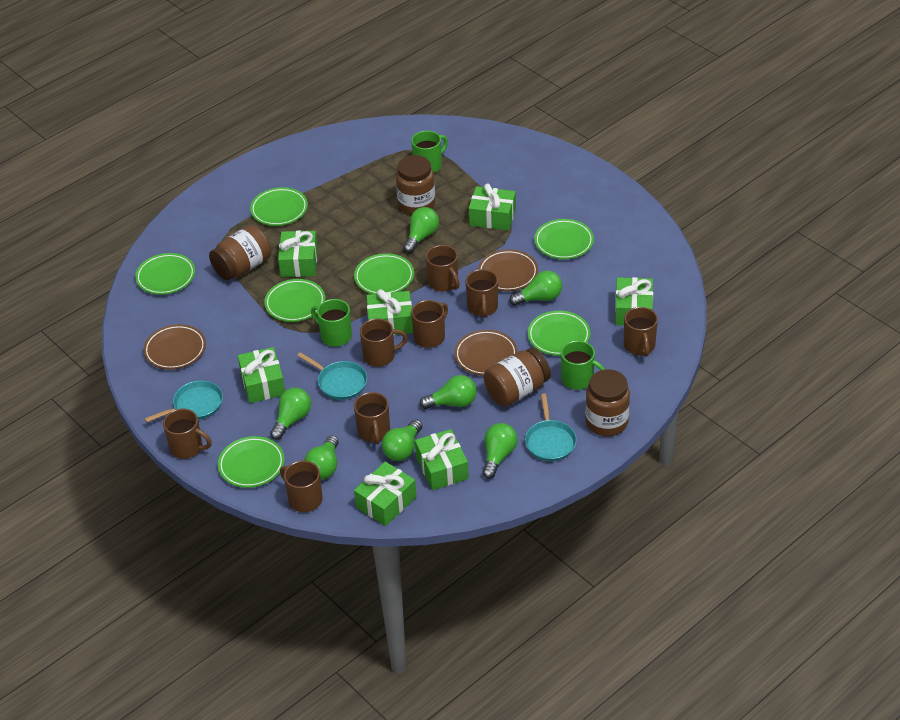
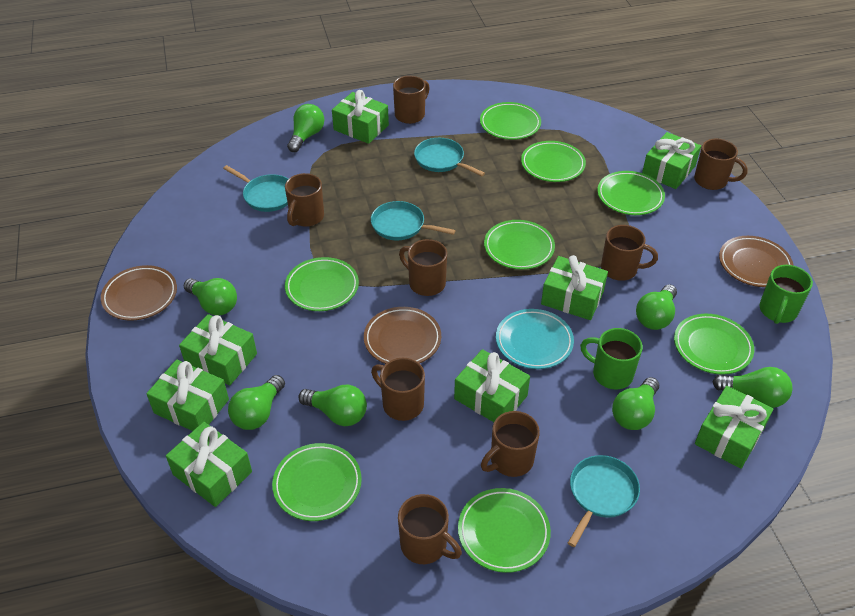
brown jar: 4 -> 0
green gift: 7 -> 8
green mug: 3 -> 2
green plate: 7 -> 8
turquoise pan: 3 -> 4
turquoise plate: 0 -> 1

